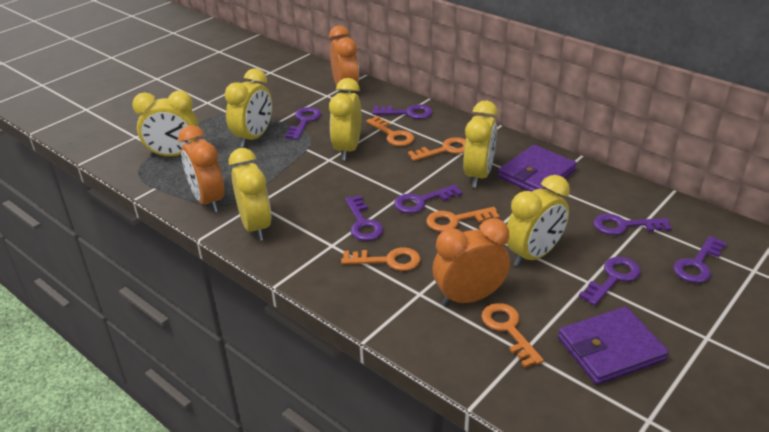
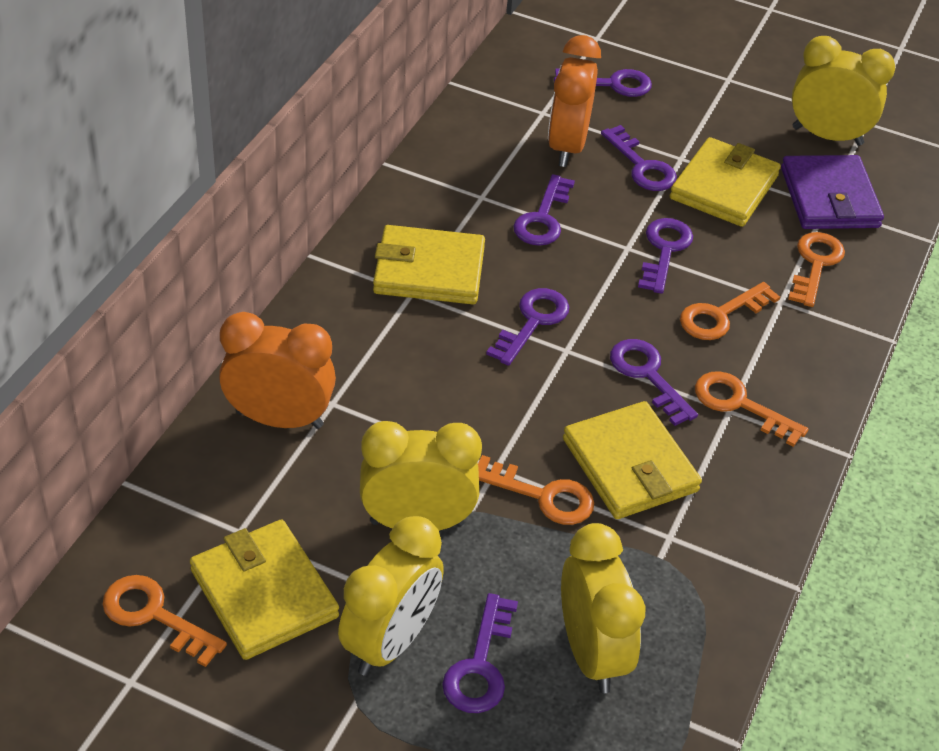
orange clock: 3 -> 2
purple wallet: 2 -> 1
yellow clock: 6 -> 4
yellow wallet: 0 -> 4

